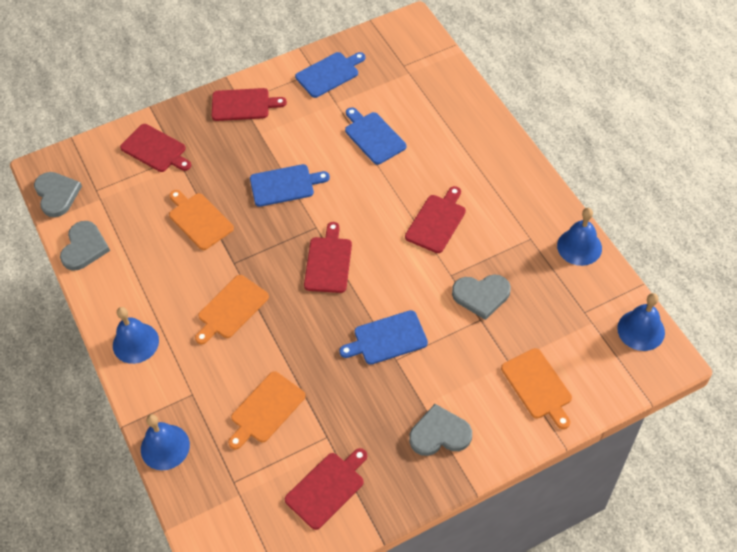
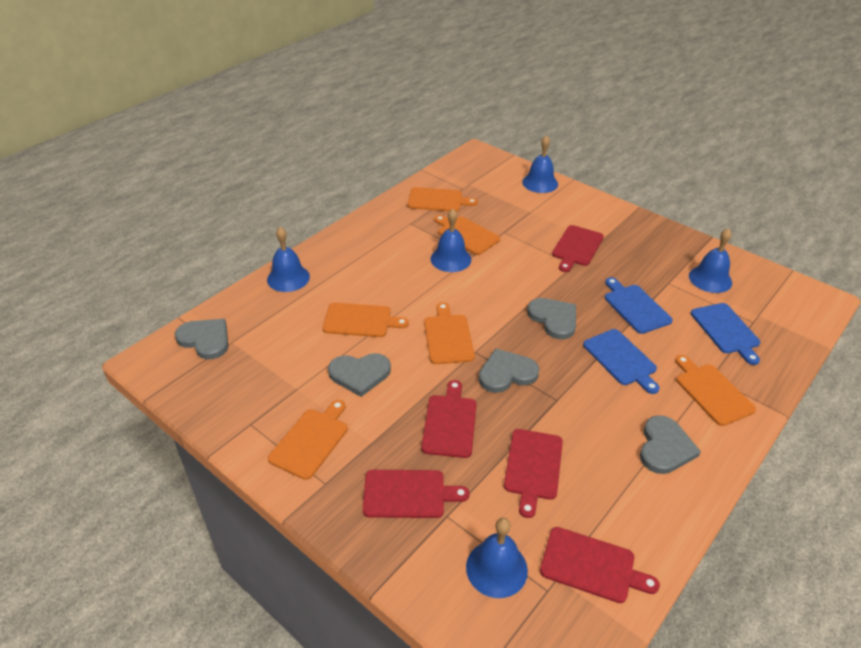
blue bell: 4 -> 5
blue cutting board: 4 -> 3
grey heart: 4 -> 5
orange cutting board: 4 -> 6

